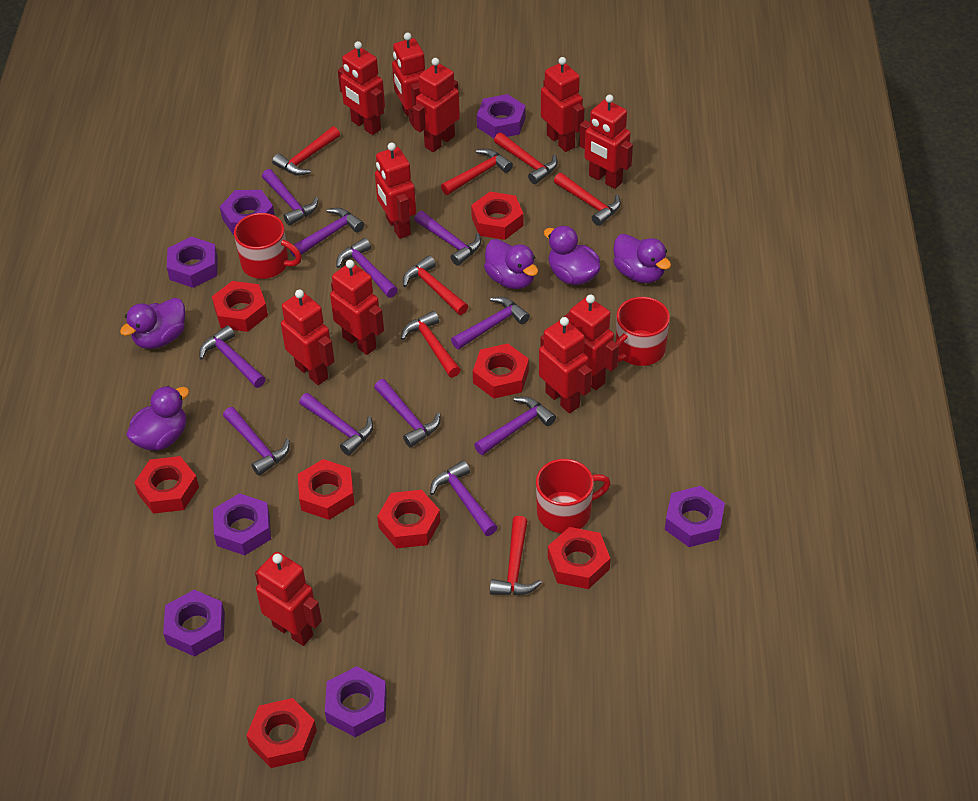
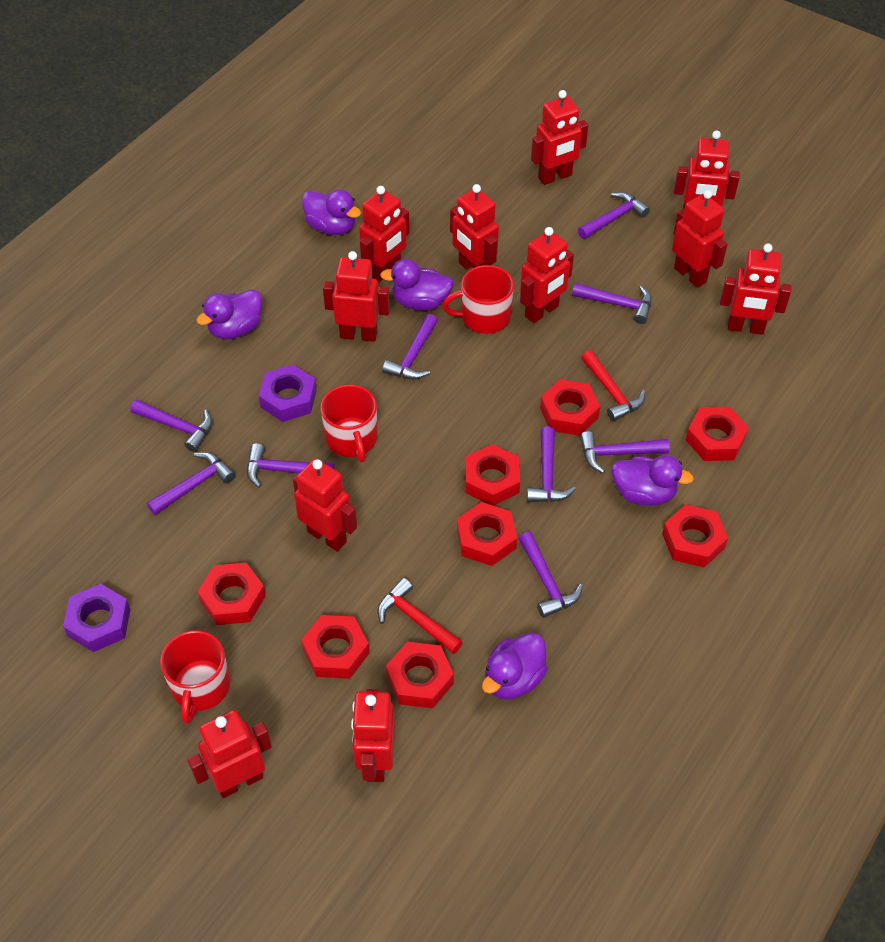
purple hammer: 11 -> 9
purple nut: 7 -> 2
red hammer: 7 -> 2

